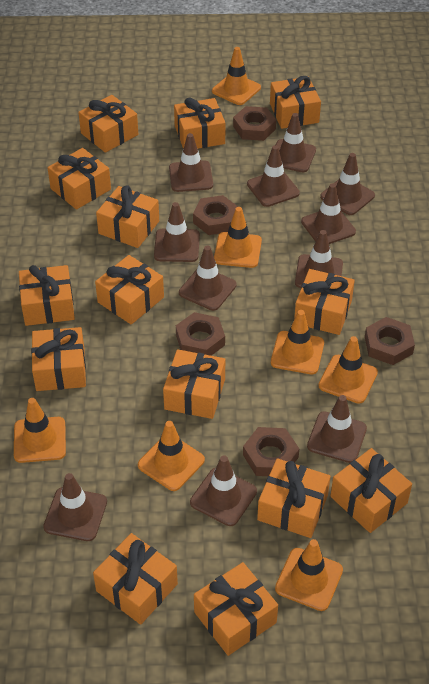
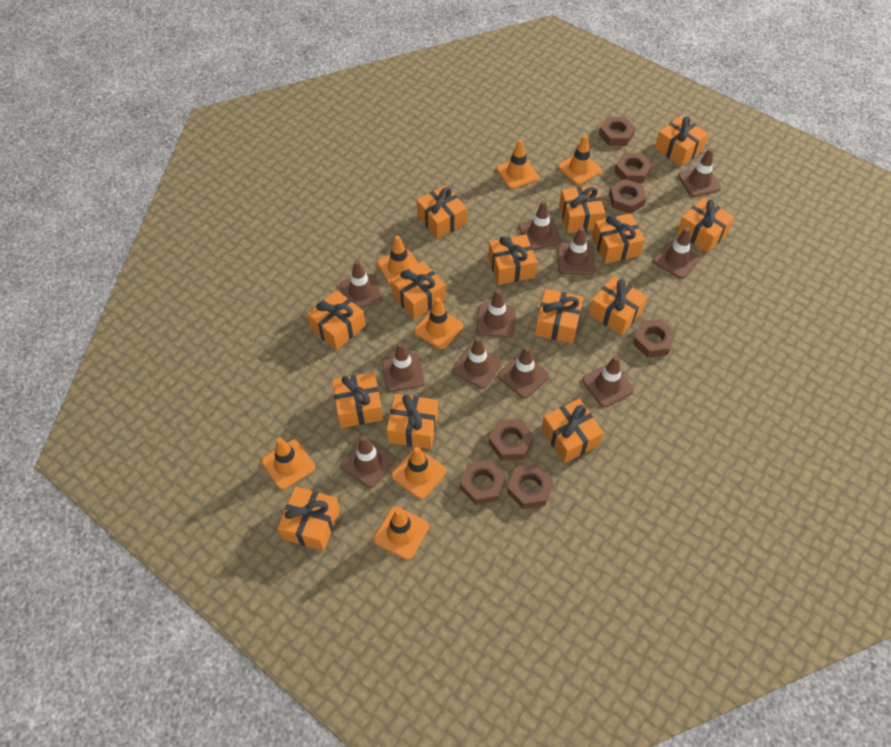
brown nut: 5 -> 7

